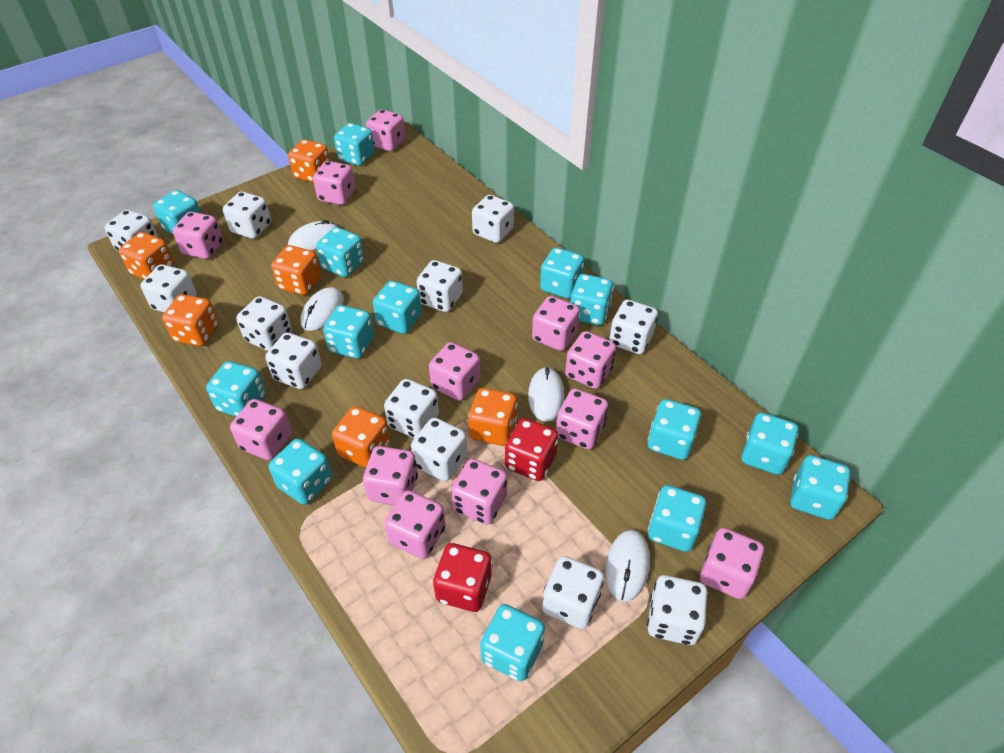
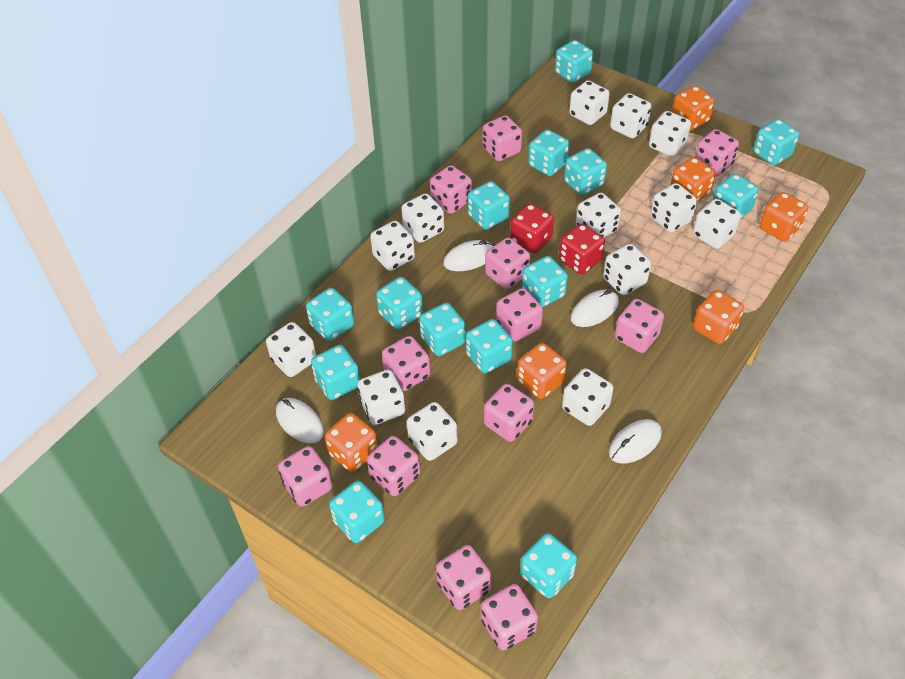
white dice: 12 -> 13

